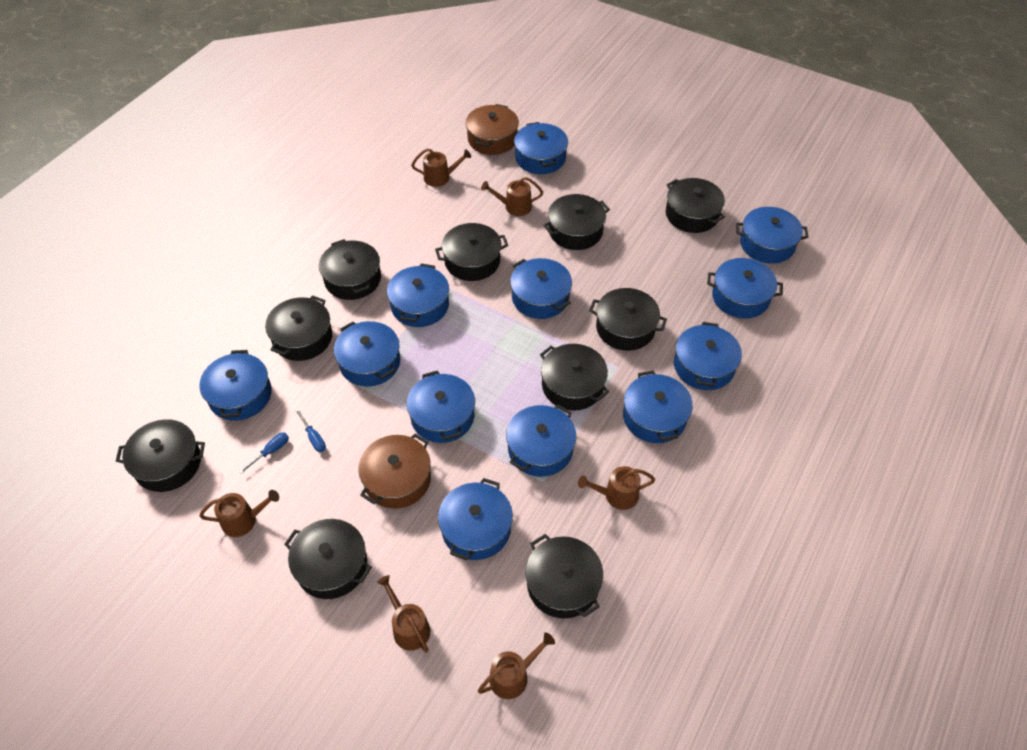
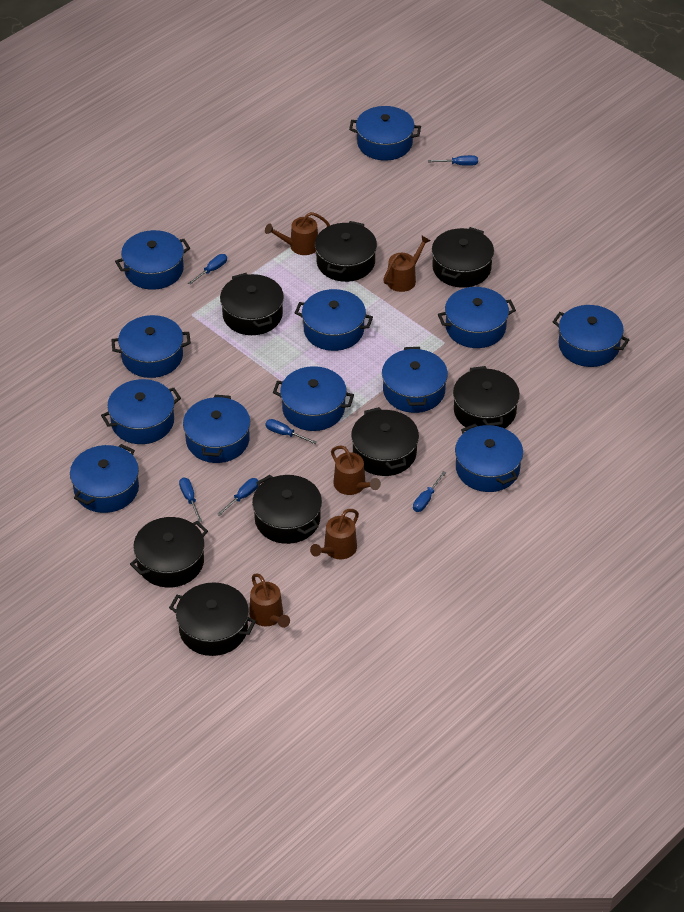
black pot: 10 -> 8
blue screwdriver: 2 -> 6
brown pot: 2 -> 0
brown watering can: 6 -> 5

